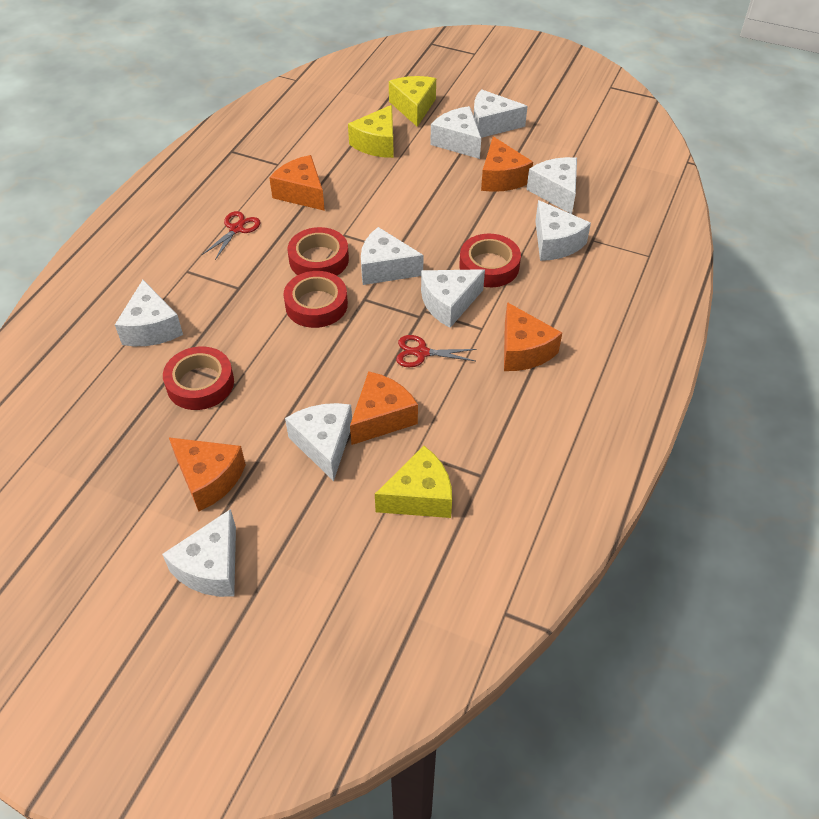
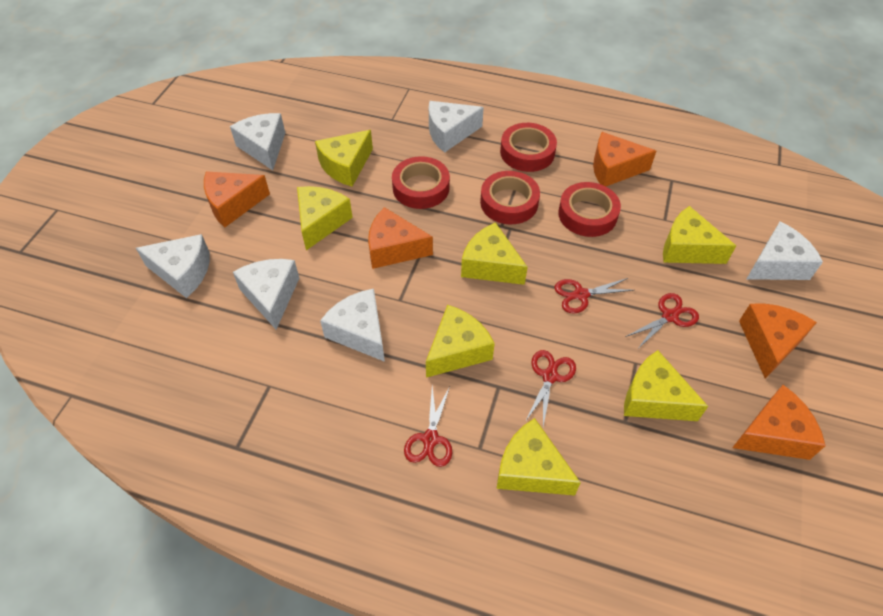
red scissors: 2 -> 4
white cheese: 9 -> 6
yellow cheese: 3 -> 7

